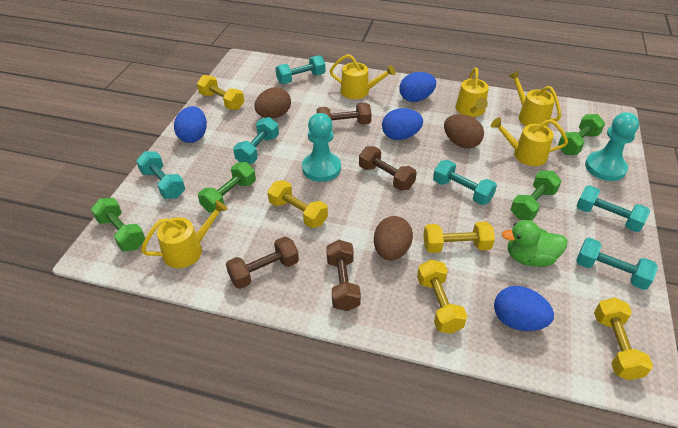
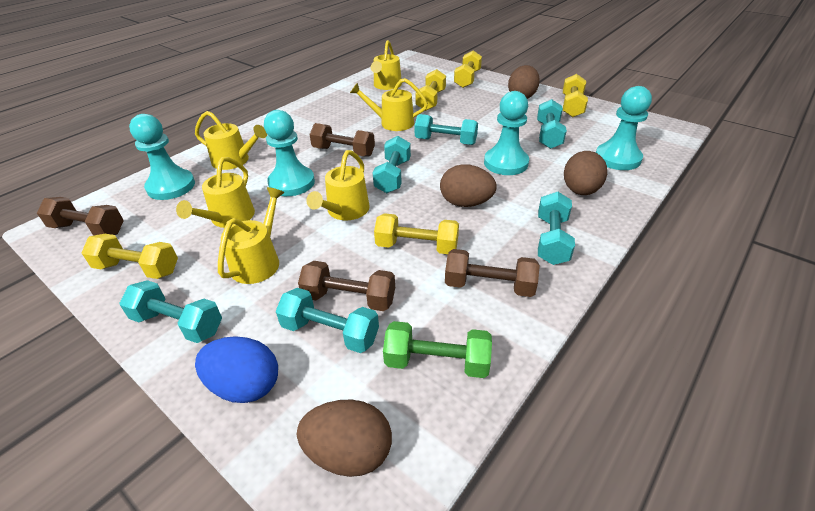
blue egg: 4 -> 1
brown egg: 3 -> 4
green duck: 1 -> 0
green dumbbell: 4 -> 1
turquoise pawn: 2 -> 4
yellow watering can: 5 -> 6

